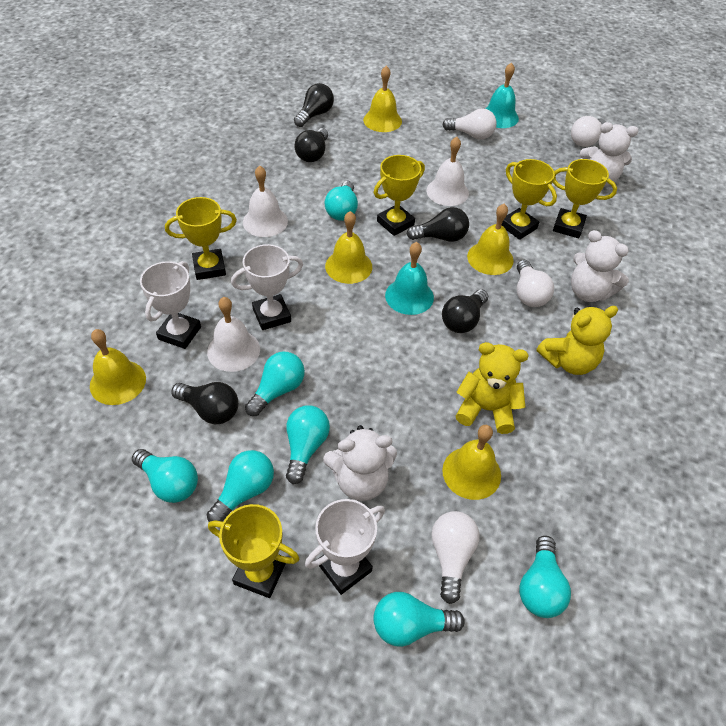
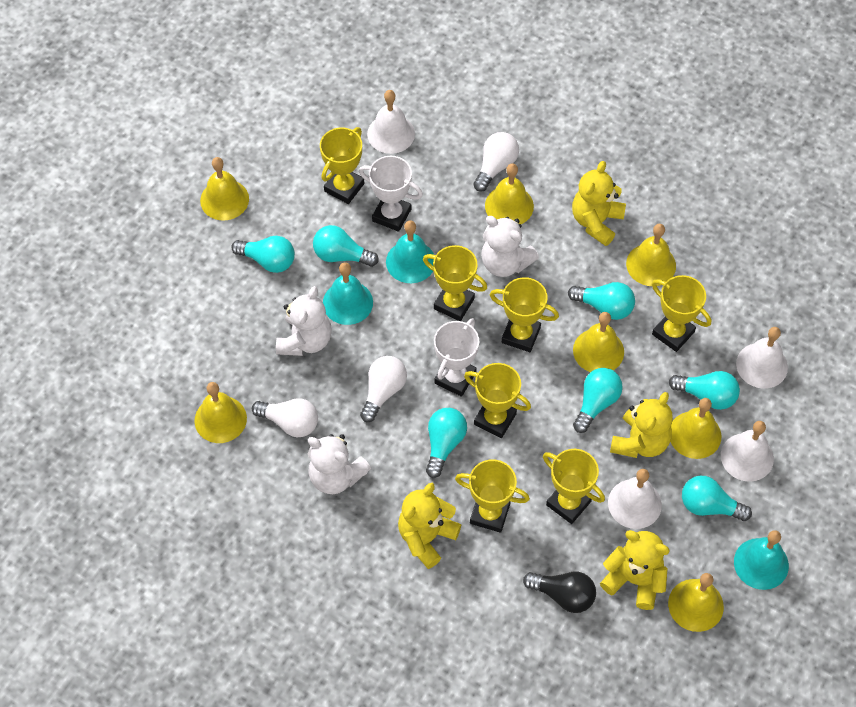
black light bulb: 5 -> 1
turquoise bell: 2 -> 3
white bell: 3 -> 4
white light bulb: 4 -> 3
white trophy: 3 -> 2
yellow bell: 5 -> 7
yellow teddy bear: 2 -> 4
yellow trophy: 5 -> 7

